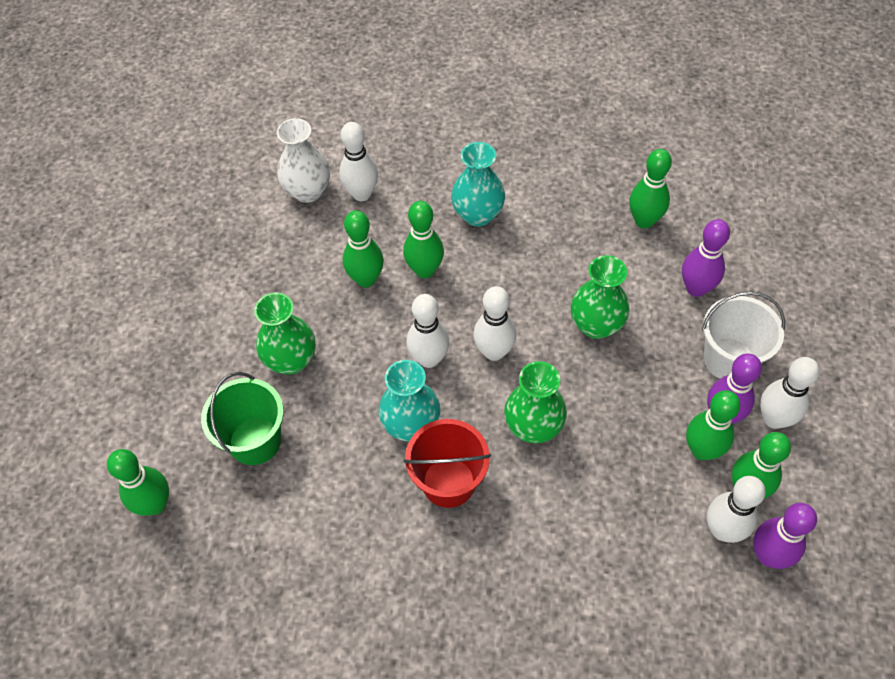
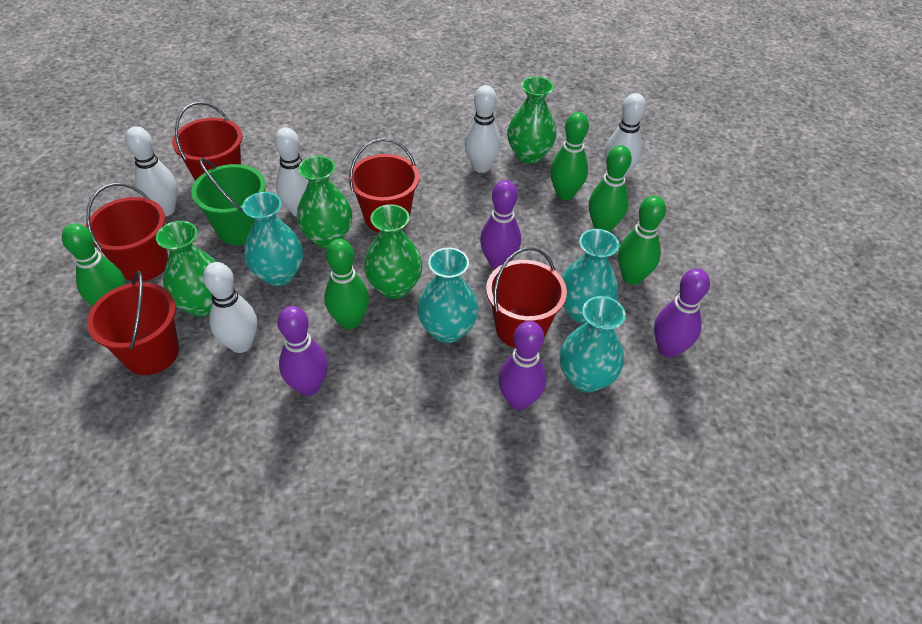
green bowling pin: 6 -> 5
green vase: 3 -> 4
purple bowling pin: 3 -> 4
red bucket: 1 -> 5
turquoise vase: 2 -> 4
white bucket: 1 -> 0
white vase: 1 -> 0

